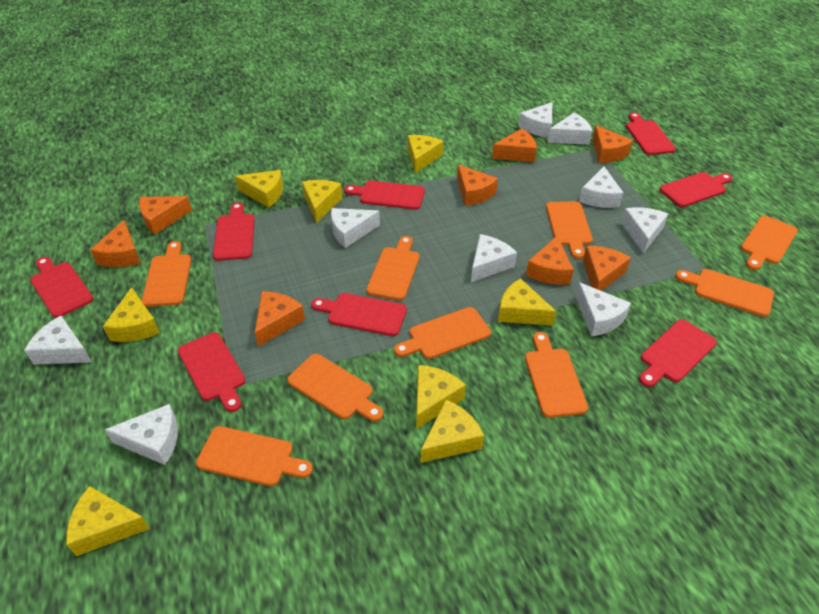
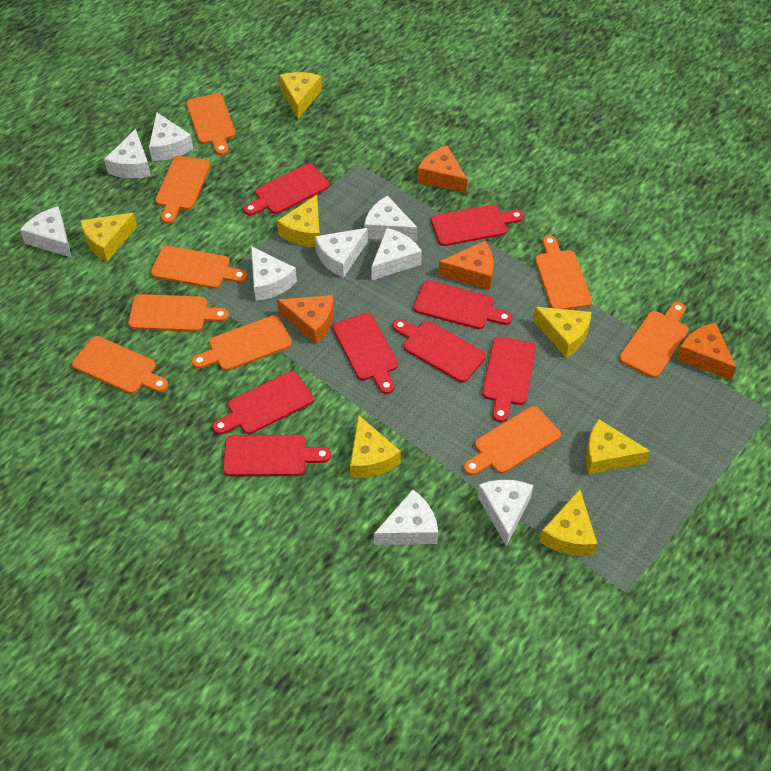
orange cheese: 8 -> 4
yellow cheese: 8 -> 7

